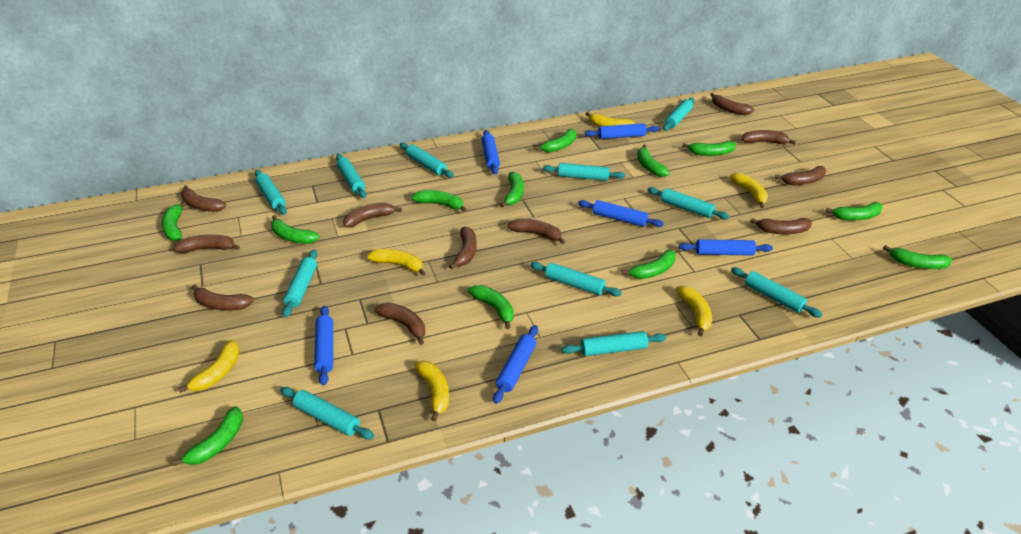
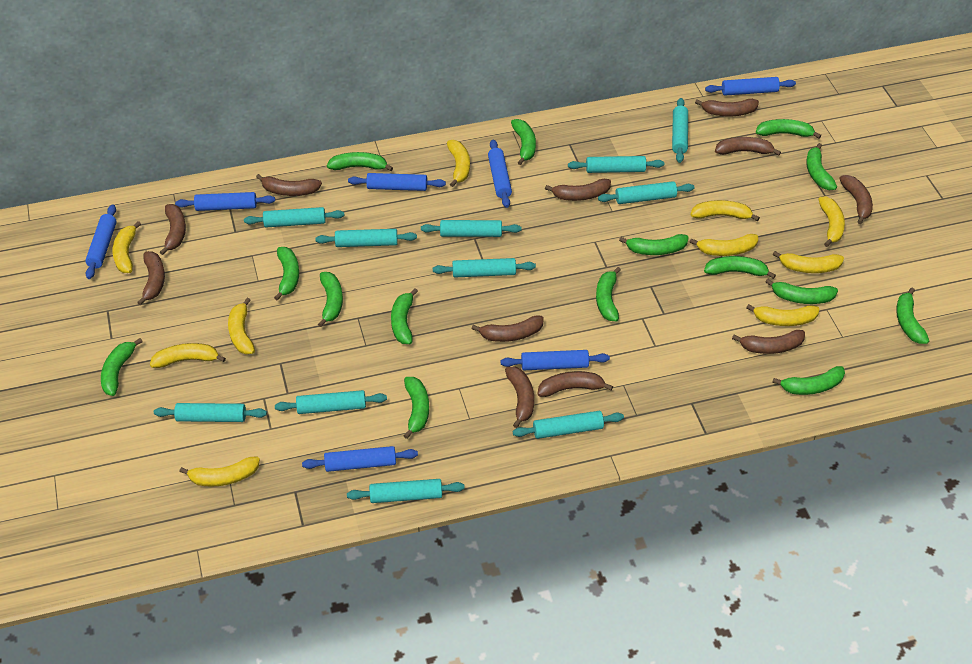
blue rolling pin: 6 -> 7
green banana: 12 -> 15
yellow banana: 6 -> 10

